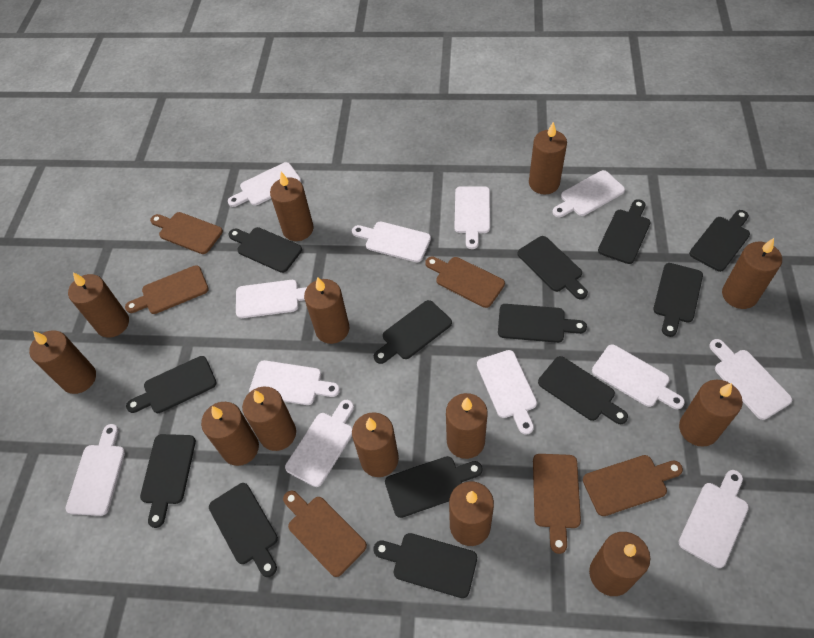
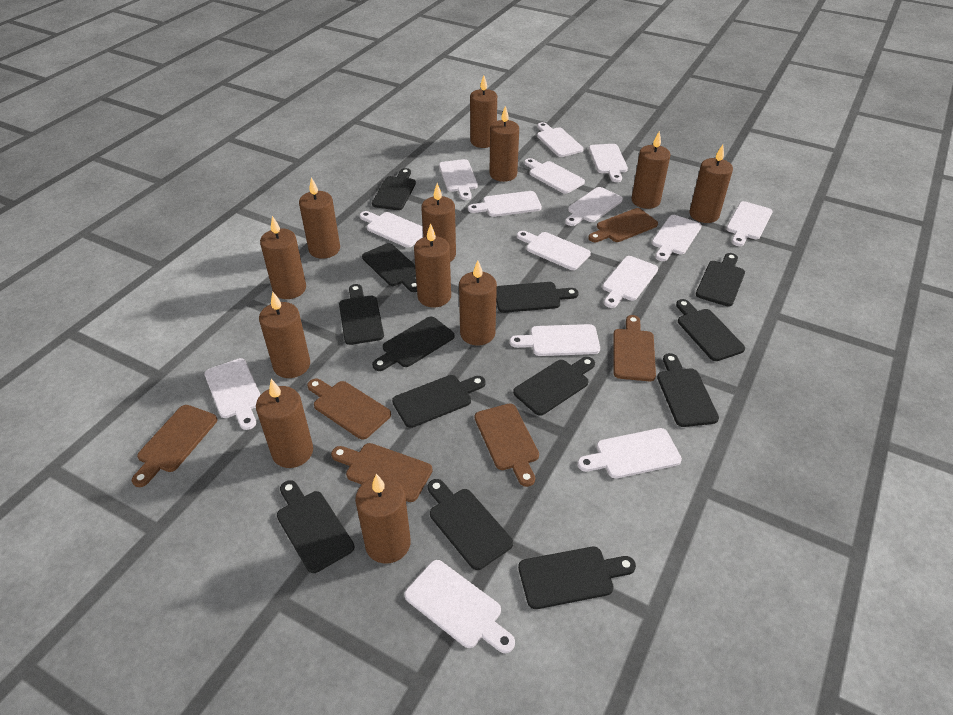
brown candle: 13 -> 12
white cutting board: 12 -> 15

